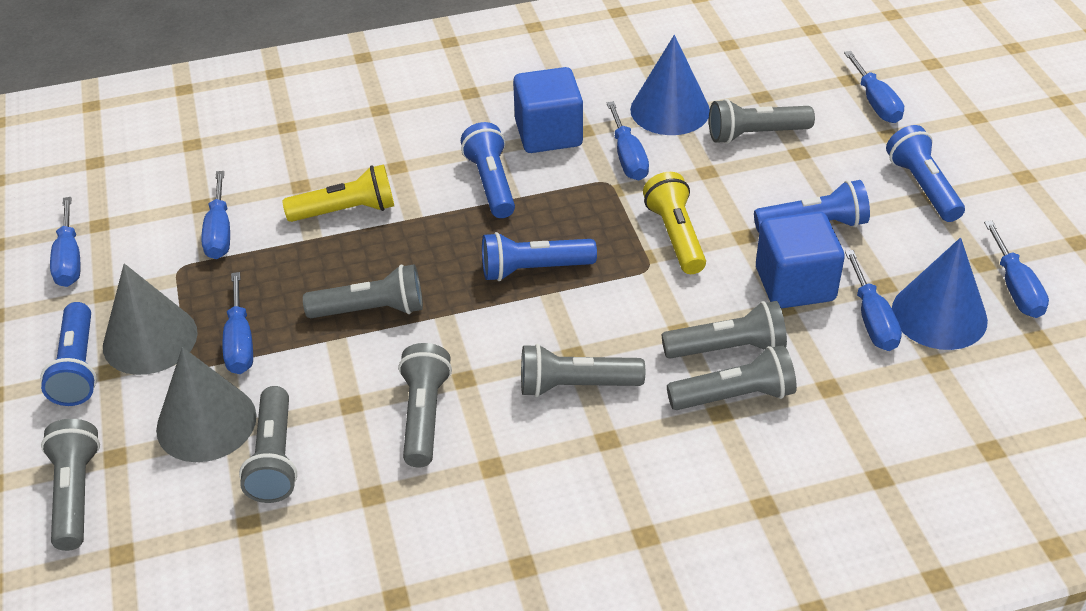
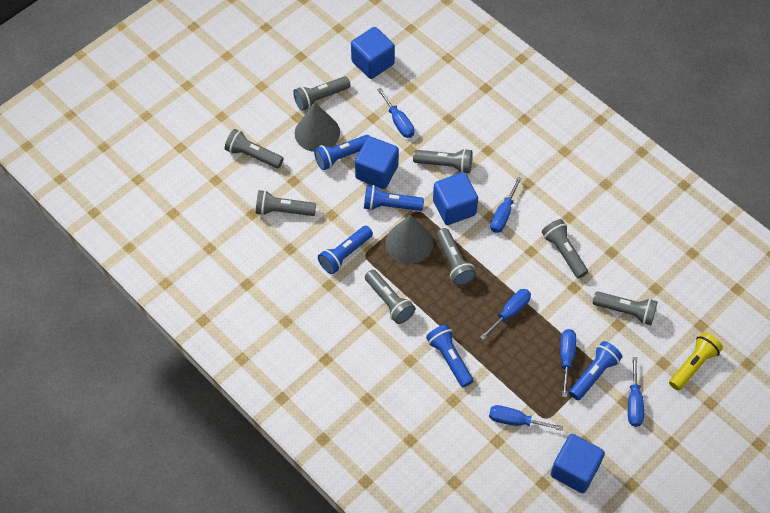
blue cone: 2 -> 0
blue cube: 2 -> 4
blue screwdriver: 7 -> 6
yellow flashlight: 2 -> 1

